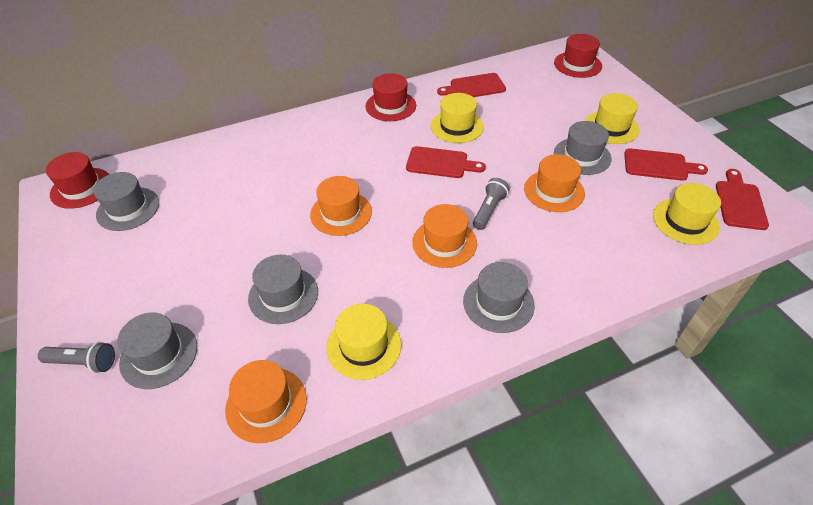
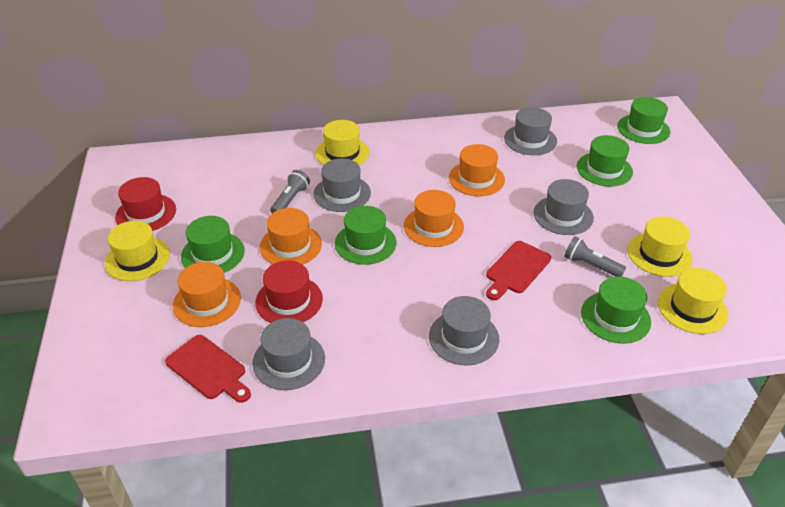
green hat: 0 -> 5
red cutting board: 4 -> 2
red hat: 3 -> 2

